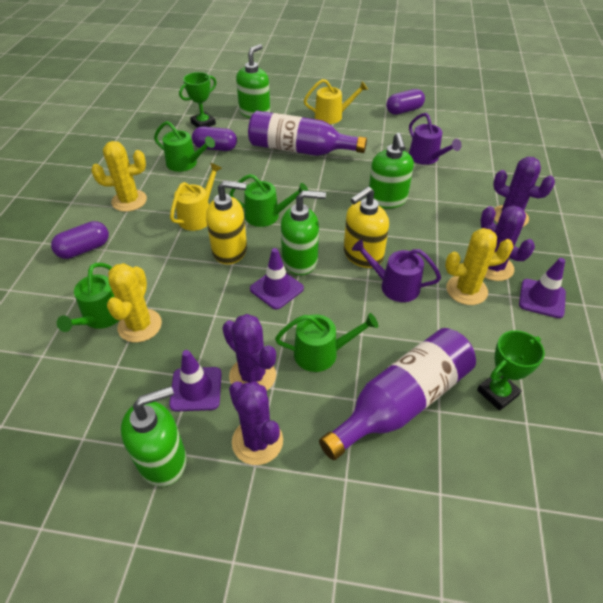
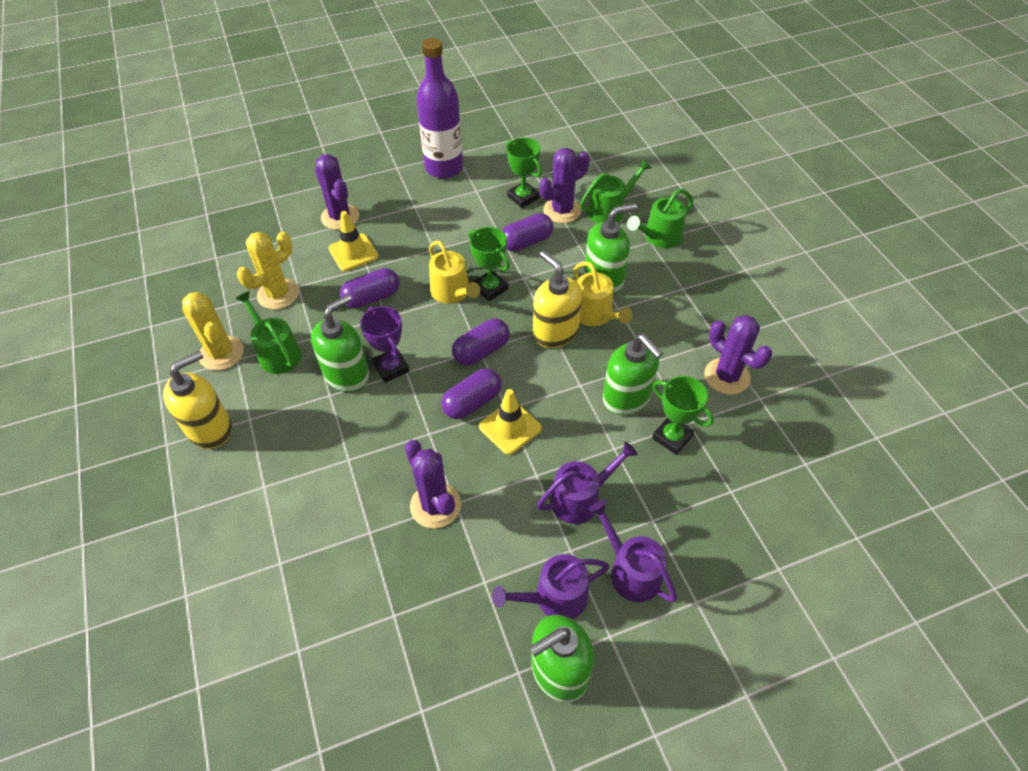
green trophy: 2 -> 3
green watering can: 4 -> 3
purple bottle: 2 -> 1
purple capsule: 3 -> 4
purple traffic cone: 3 -> 0
purple trophy: 0 -> 1
purple watering can: 2 -> 3
yellow cactus: 3 -> 2
yellow traffic cone: 0 -> 2

